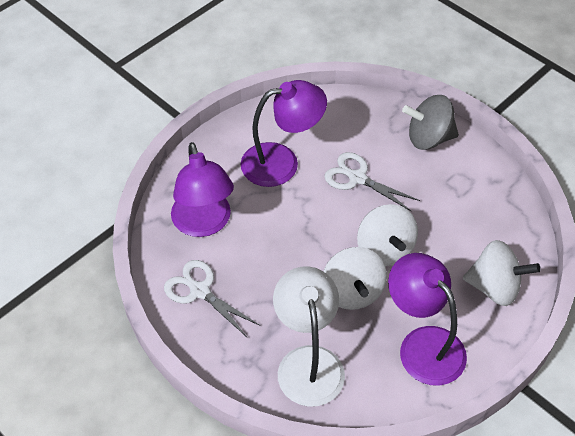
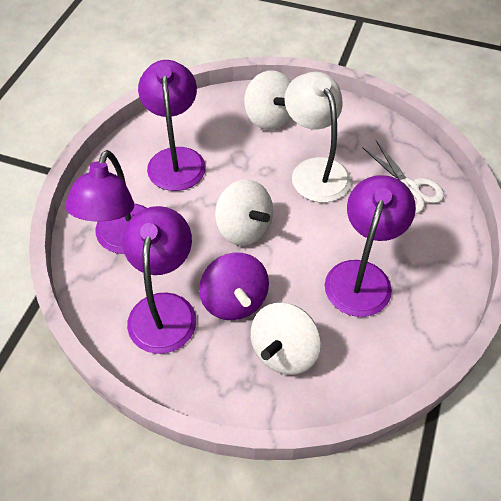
grey spinning top: 1 -> 0
purple lamp: 3 -> 4
purple spinning top: 0 -> 1
white scissors: 2 -> 1

